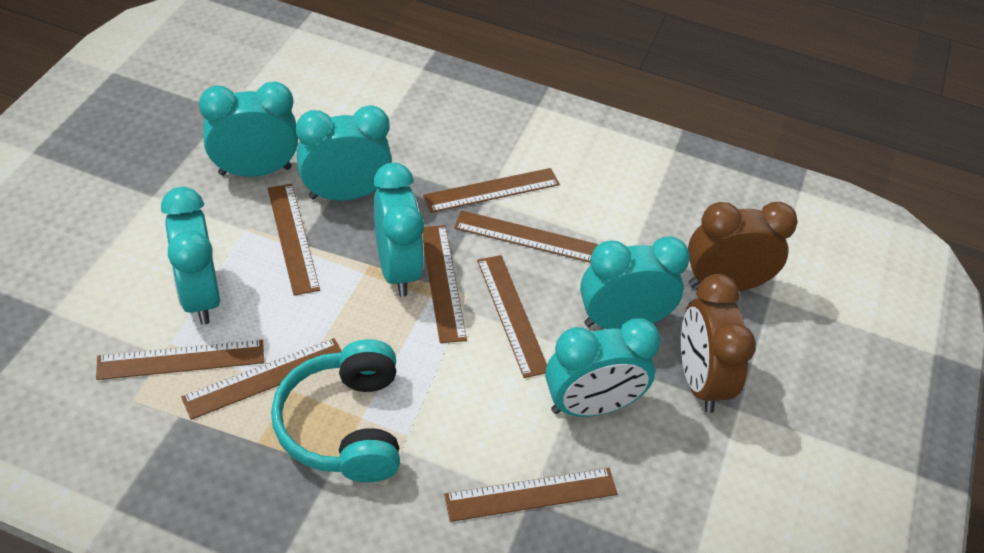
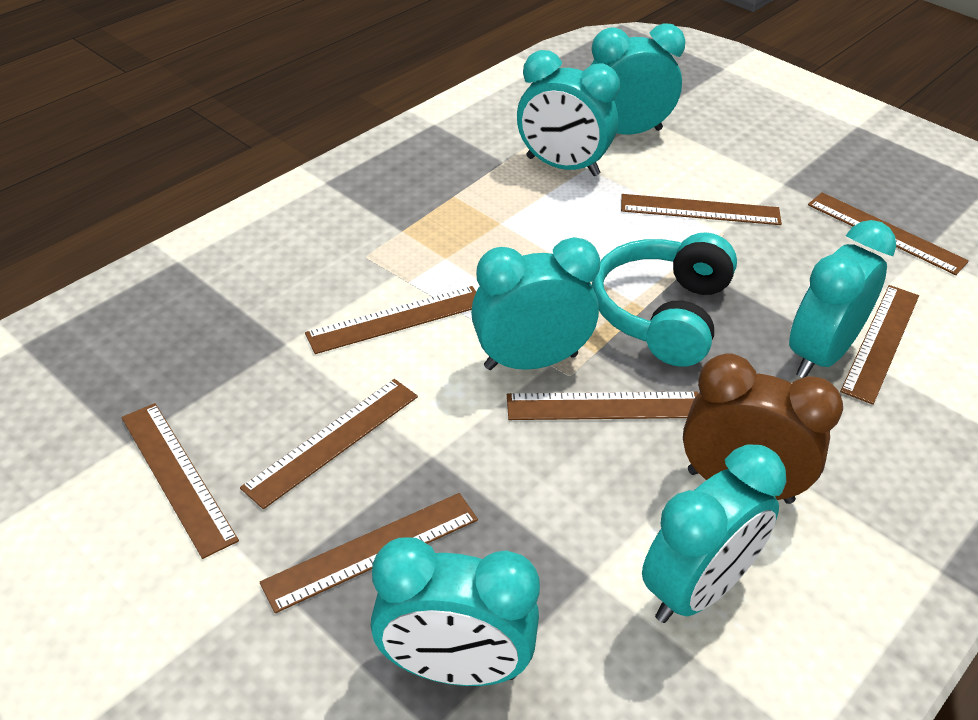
brown clock: 2 -> 1

